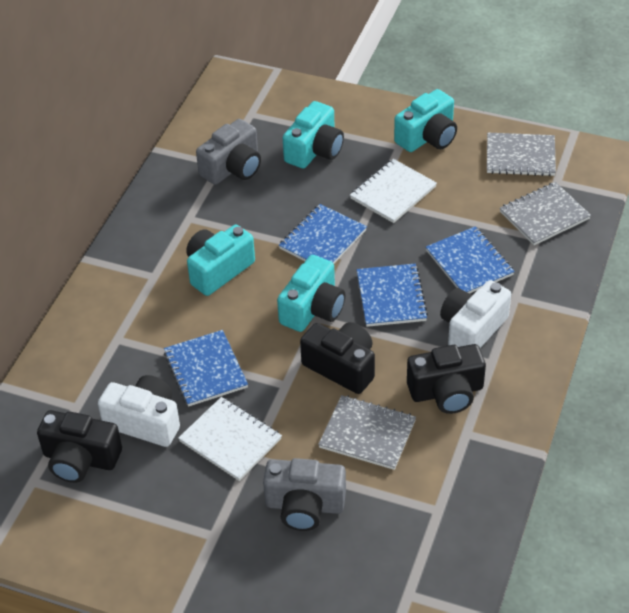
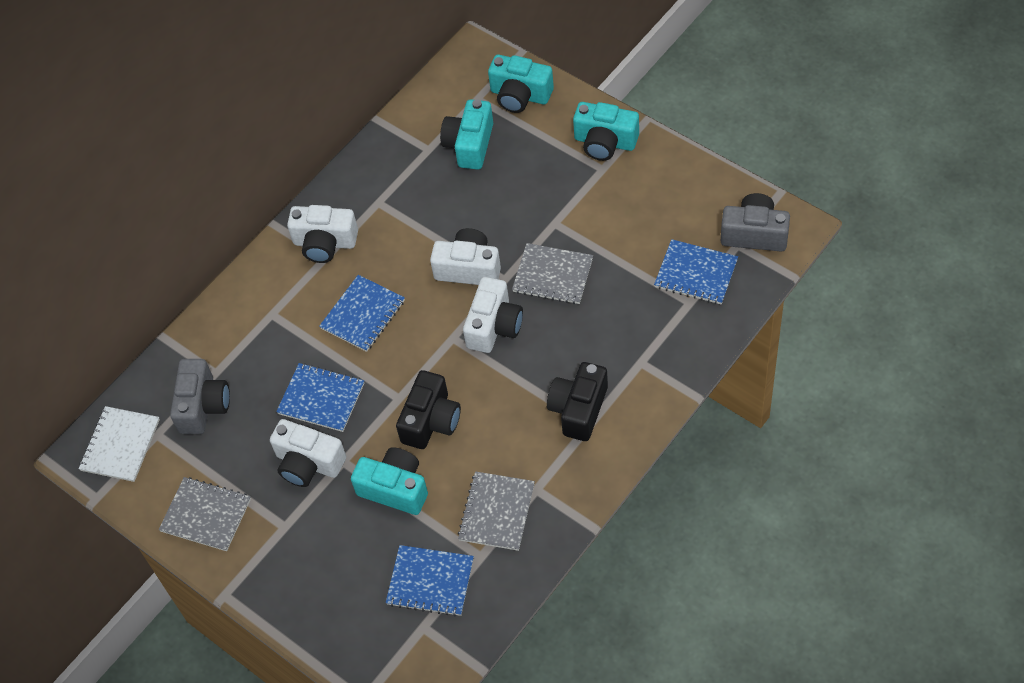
black camera: 3 -> 2
white camera: 2 -> 4
white notebook: 2 -> 1

